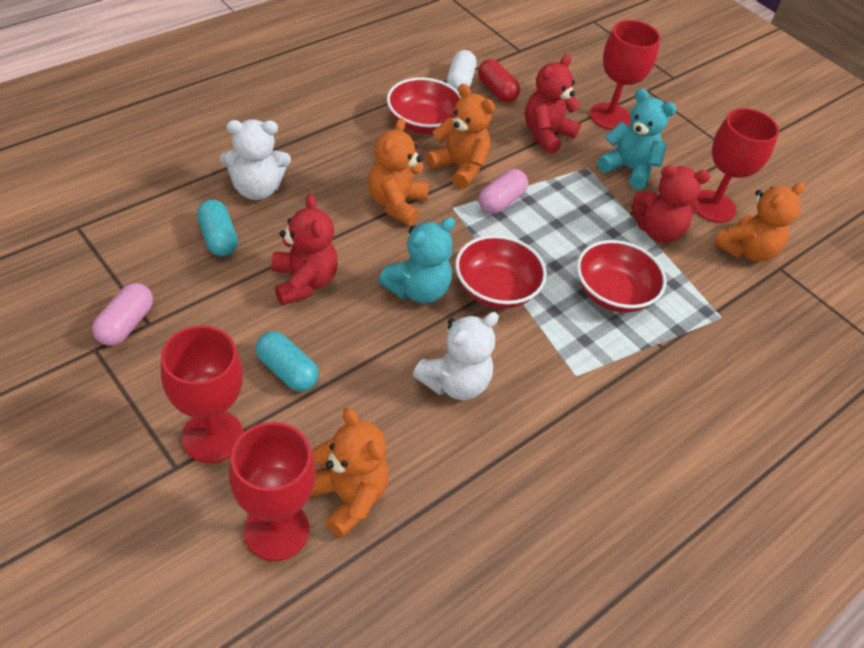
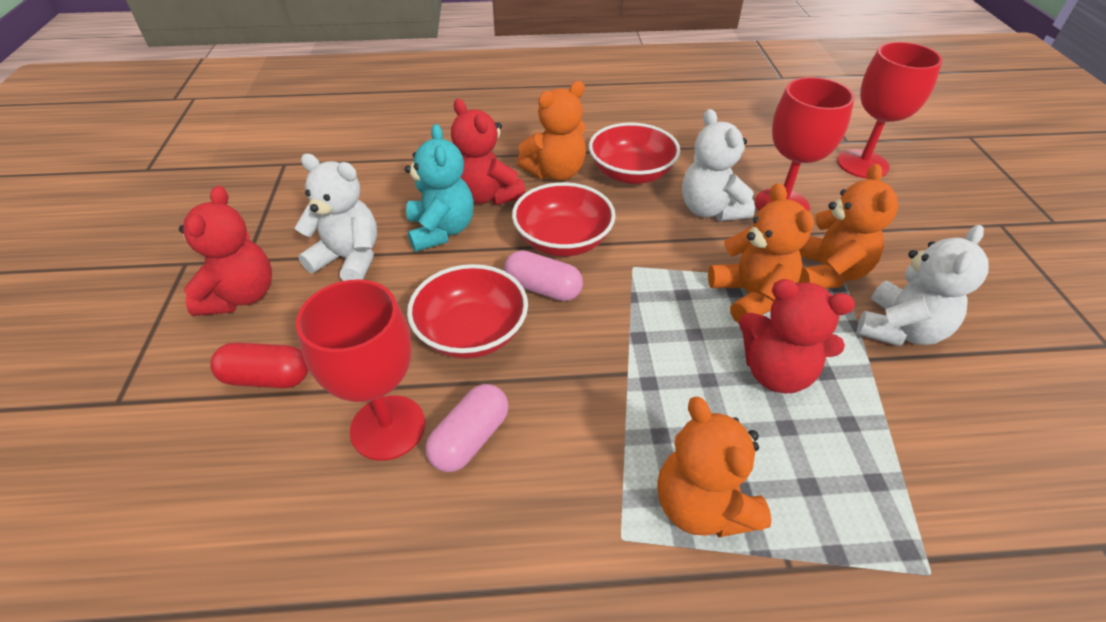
red goblet: 4 -> 3
turquoise capsule: 2 -> 0
turquoise teddy bear: 2 -> 1
white capsule: 1 -> 0
white teddy bear: 2 -> 3

